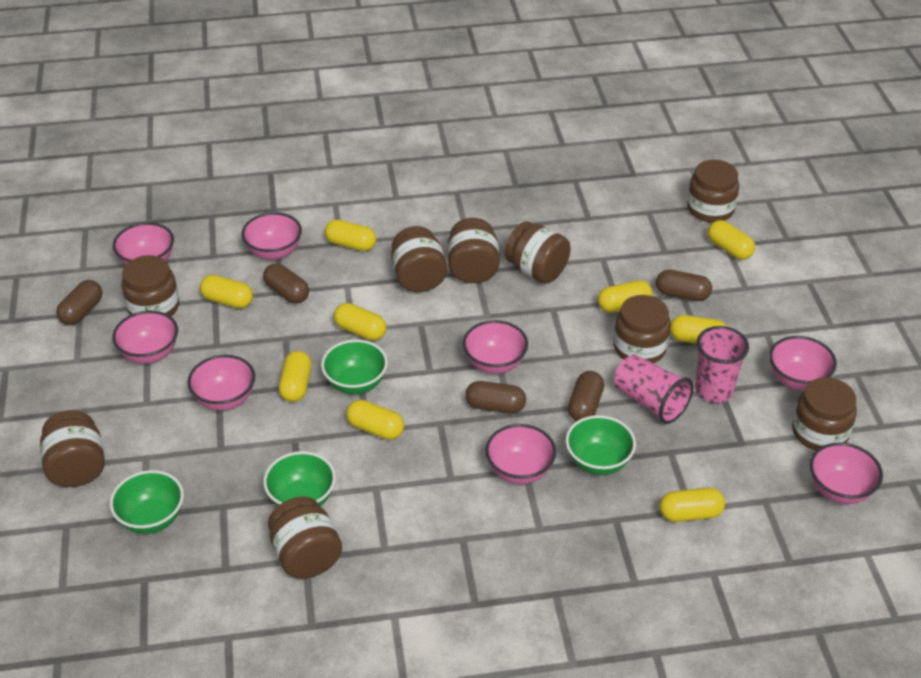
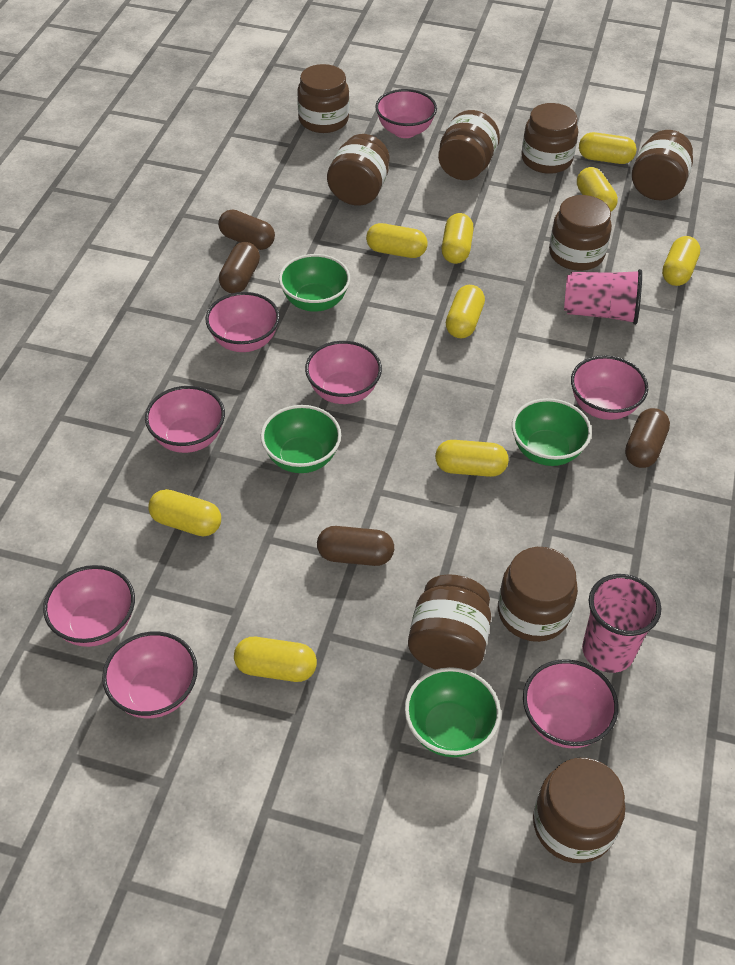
brown capsule: 5 -> 4

